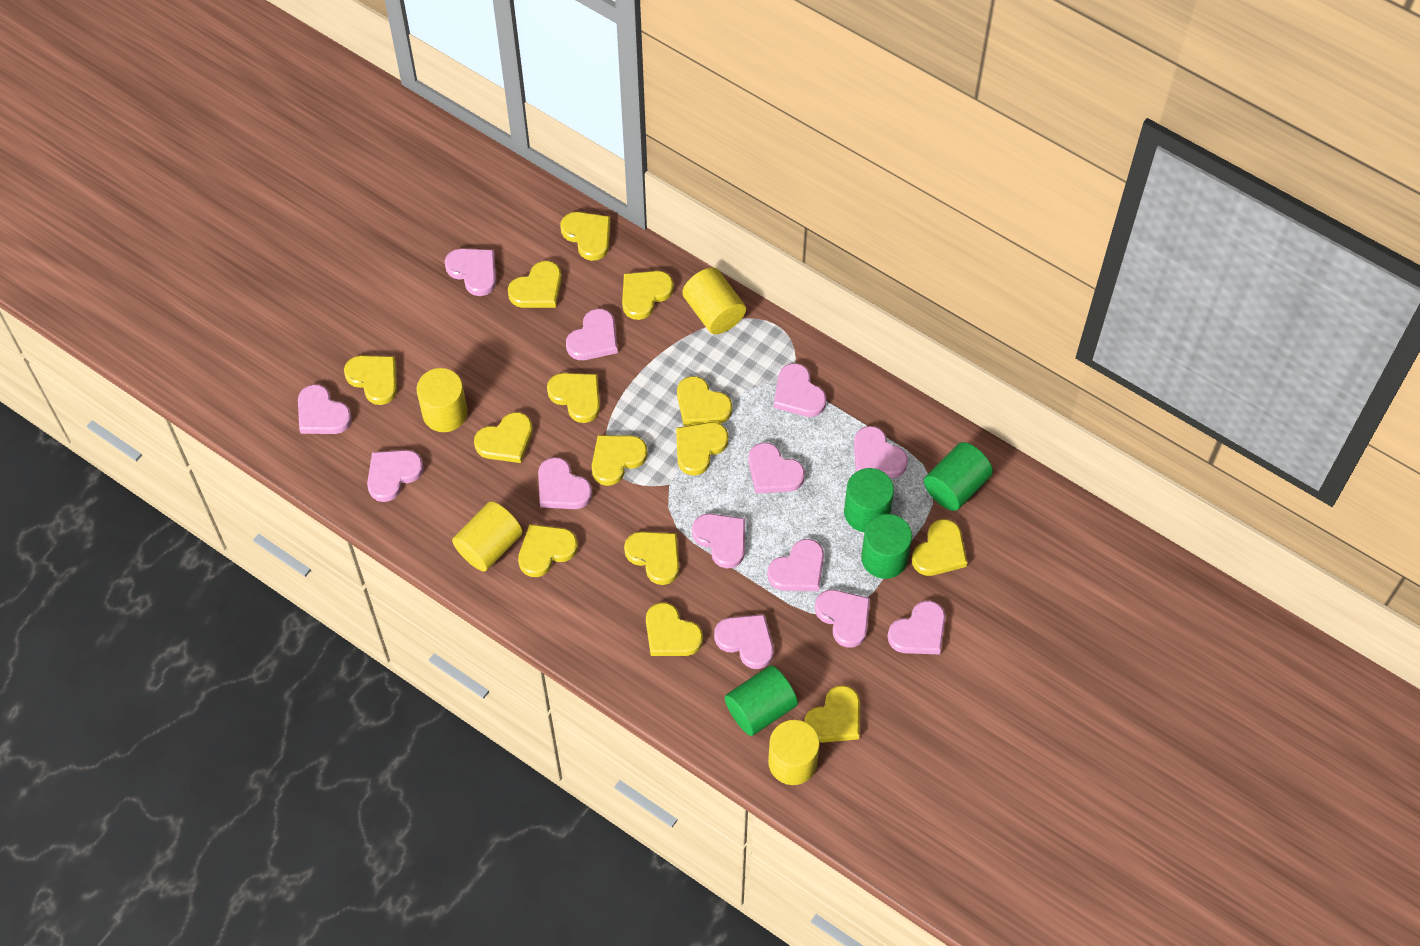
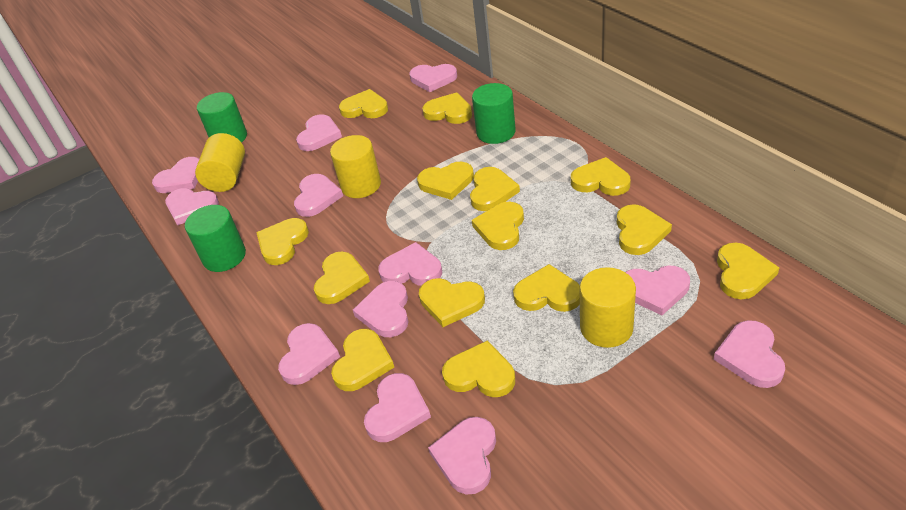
green cylinder: 4 -> 3
pink heart: 13 -> 12
yellow cylinder: 4 -> 3

